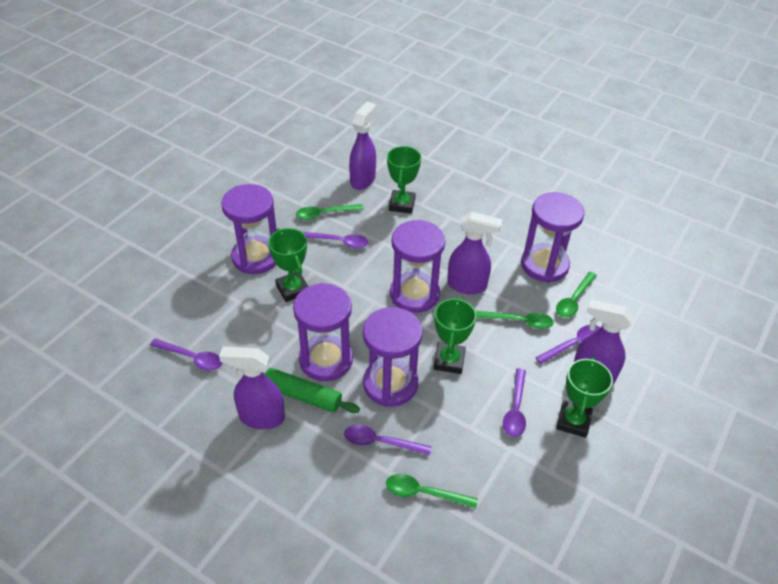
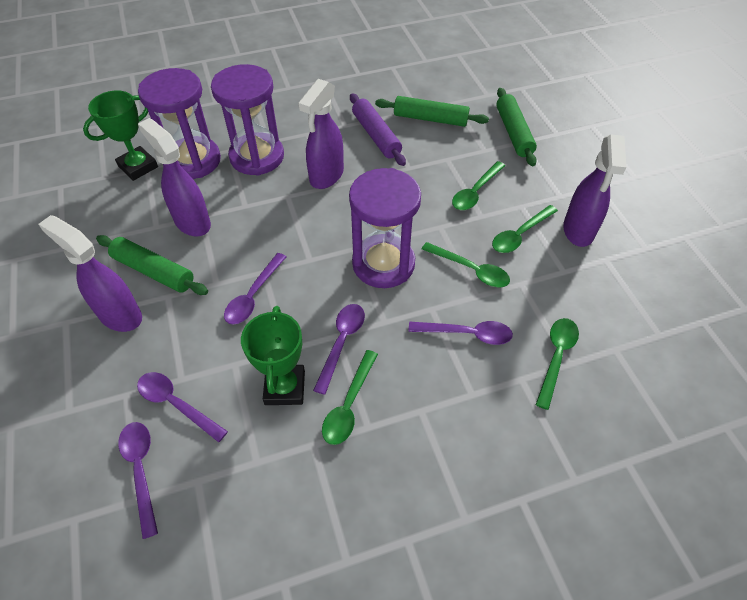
green rolling pin: 1 -> 3
green spoon: 4 -> 5
green trophy: 4 -> 2
purple hourglass: 5 -> 3
purple rolling pin: 0 -> 1

